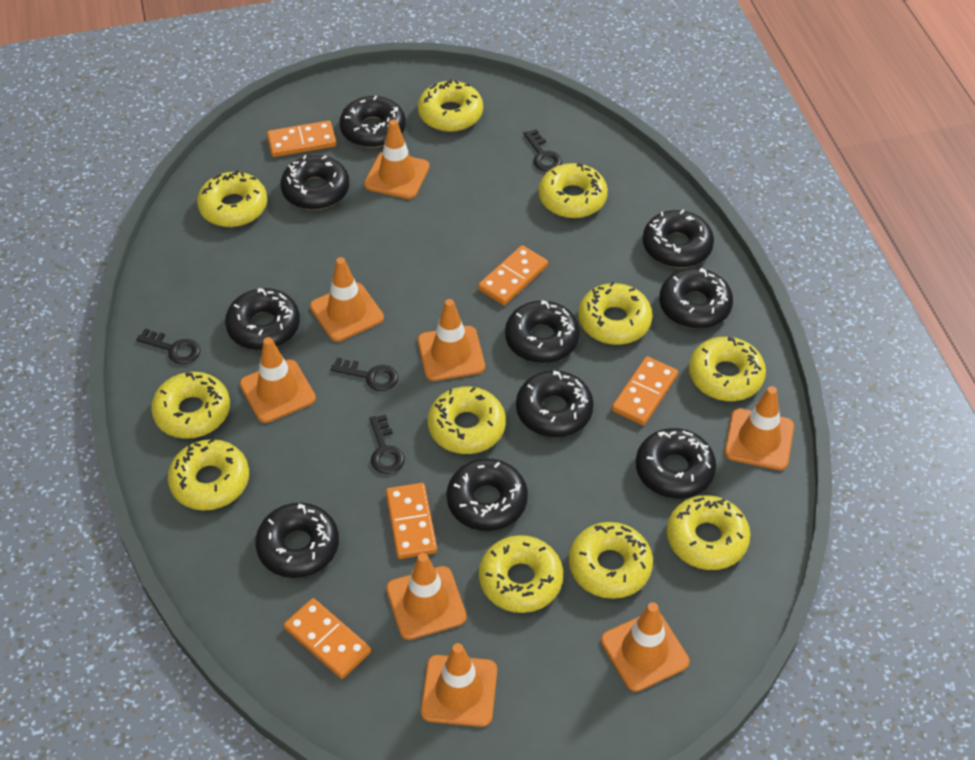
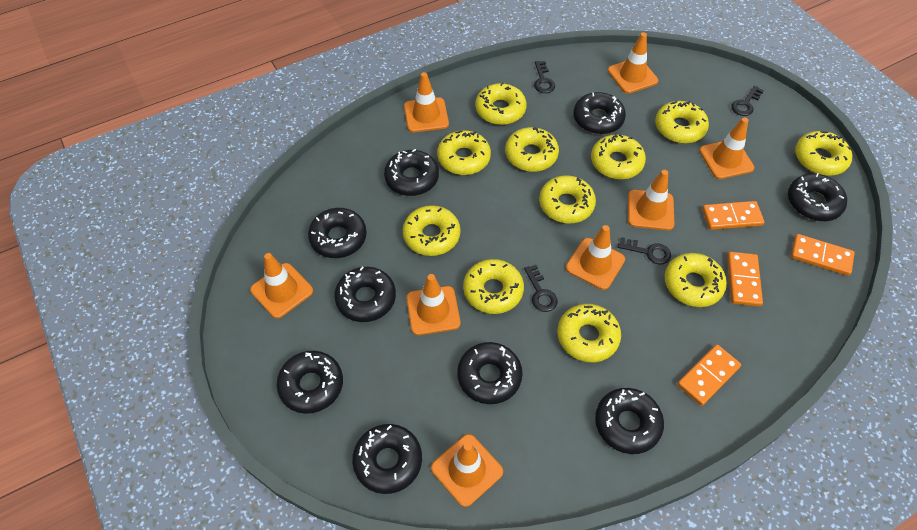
black donut: 10 -> 9
orange domino: 5 -> 4

